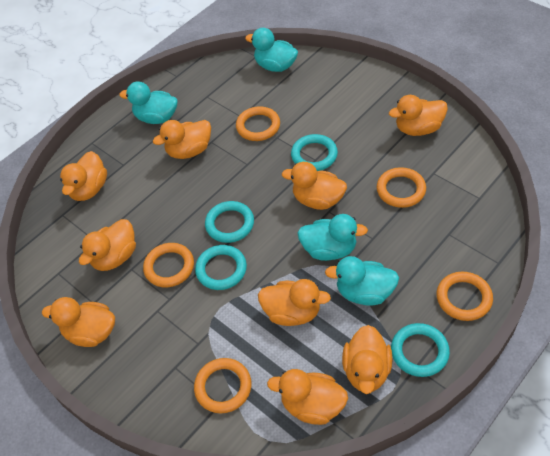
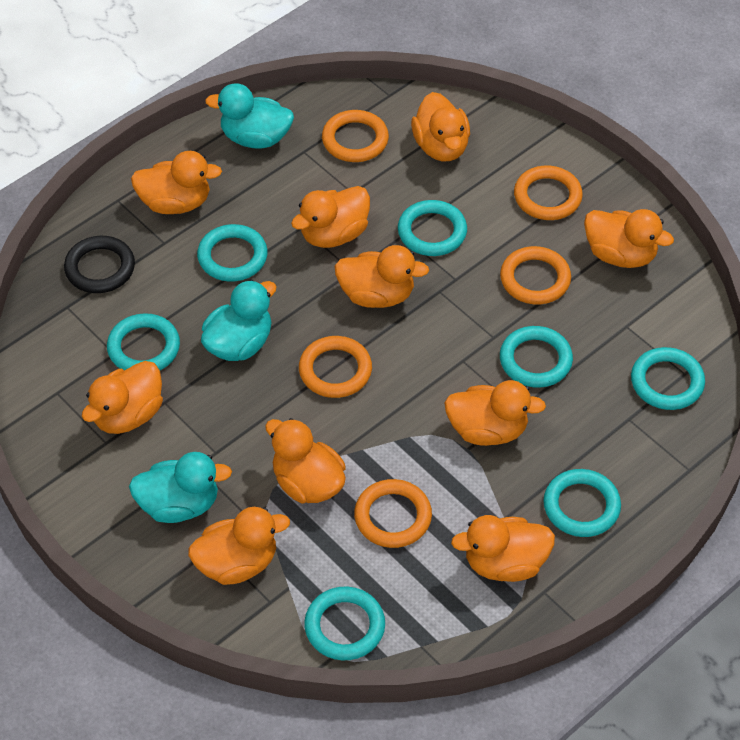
black ring: 0 -> 1
orange duck: 9 -> 10
turquoise duck: 4 -> 3
turquoise ring: 4 -> 7

